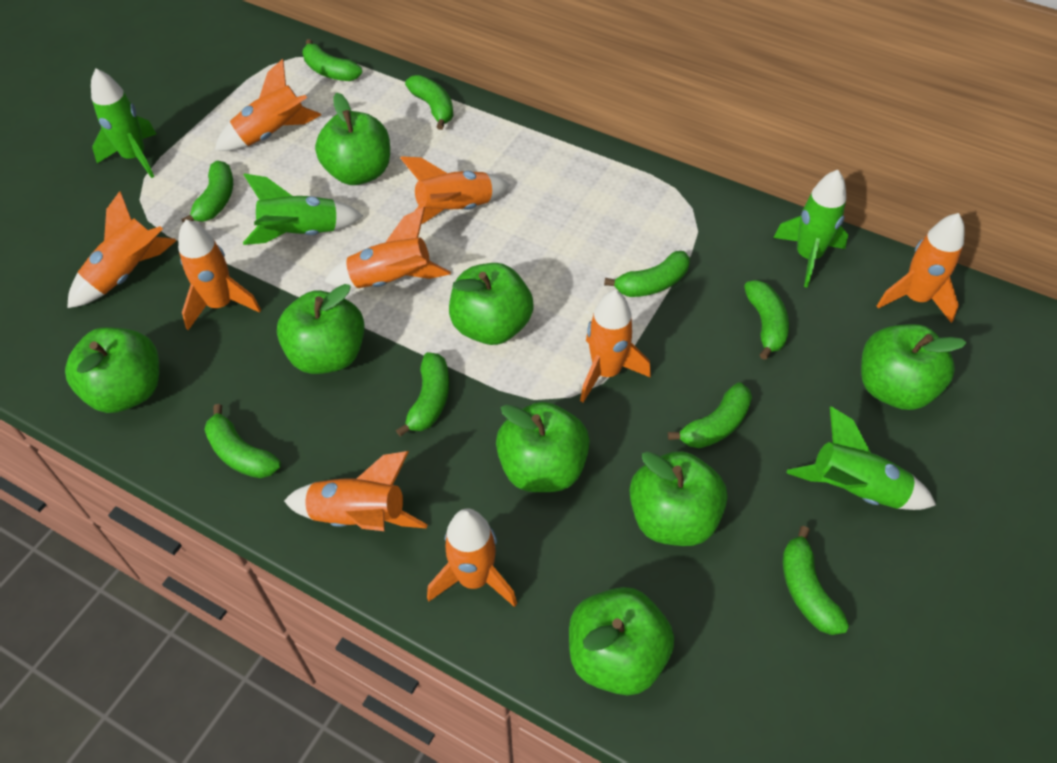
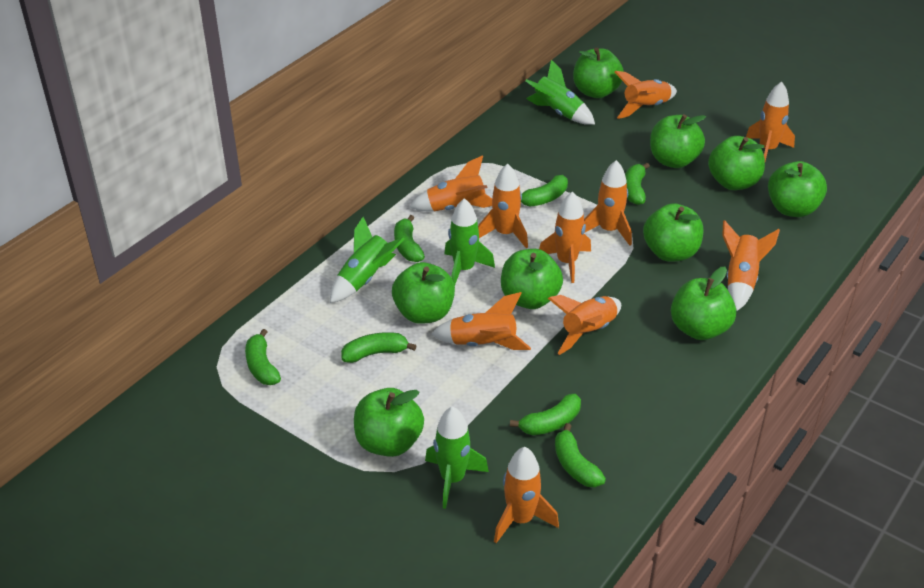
green apple: 8 -> 9
green banana: 9 -> 7
orange rocket: 9 -> 10

